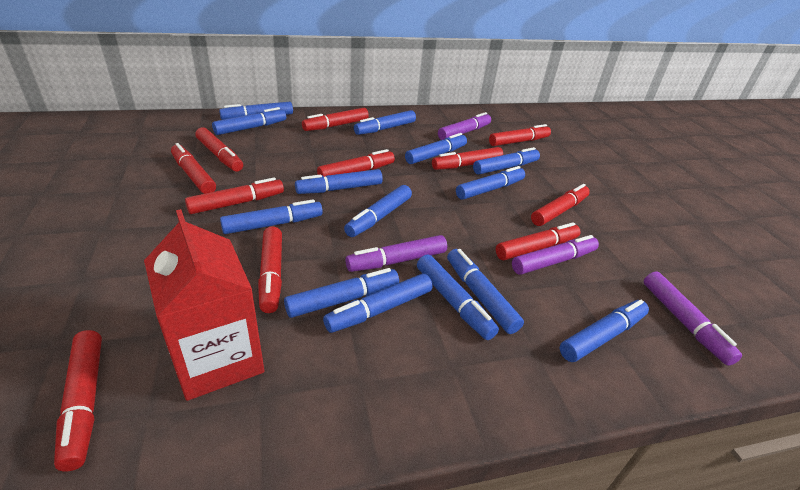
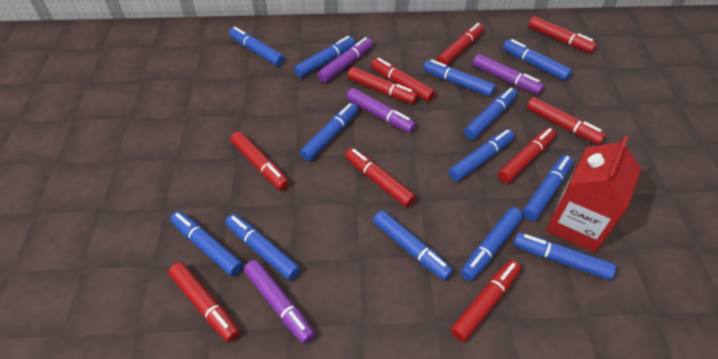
blue marker: 14 -> 13
red marker: 11 -> 10

